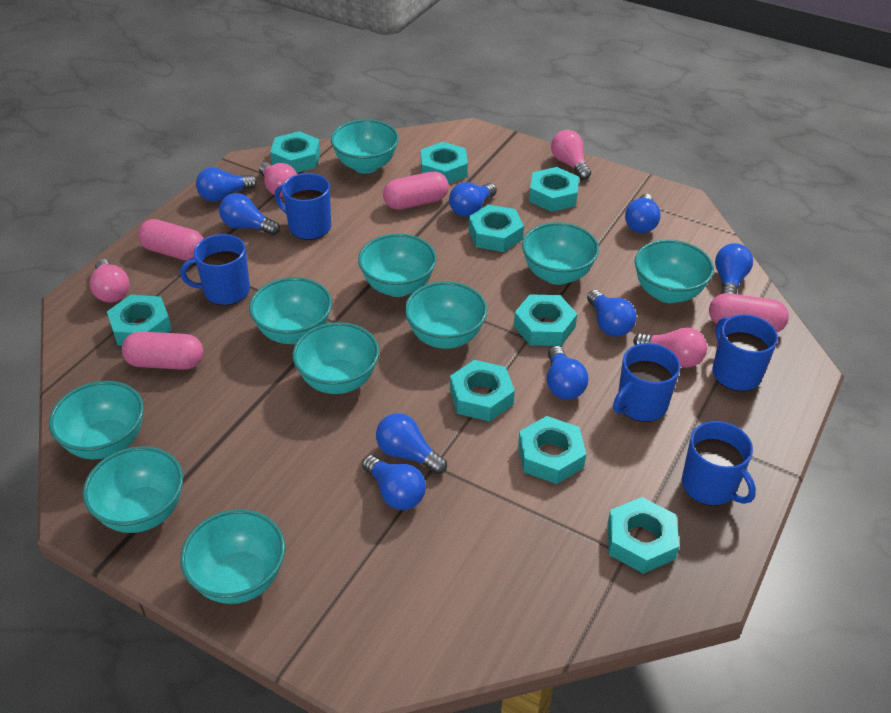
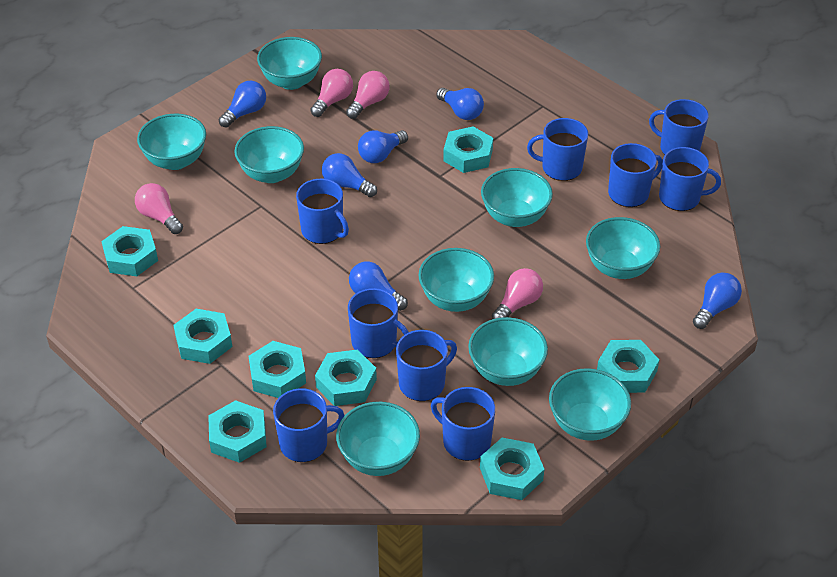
blue light bulb: 9 -> 6
blue mug: 5 -> 9
pink capsule: 4 -> 0
turquoise bowl: 10 -> 9
turquoise nut: 9 -> 8

